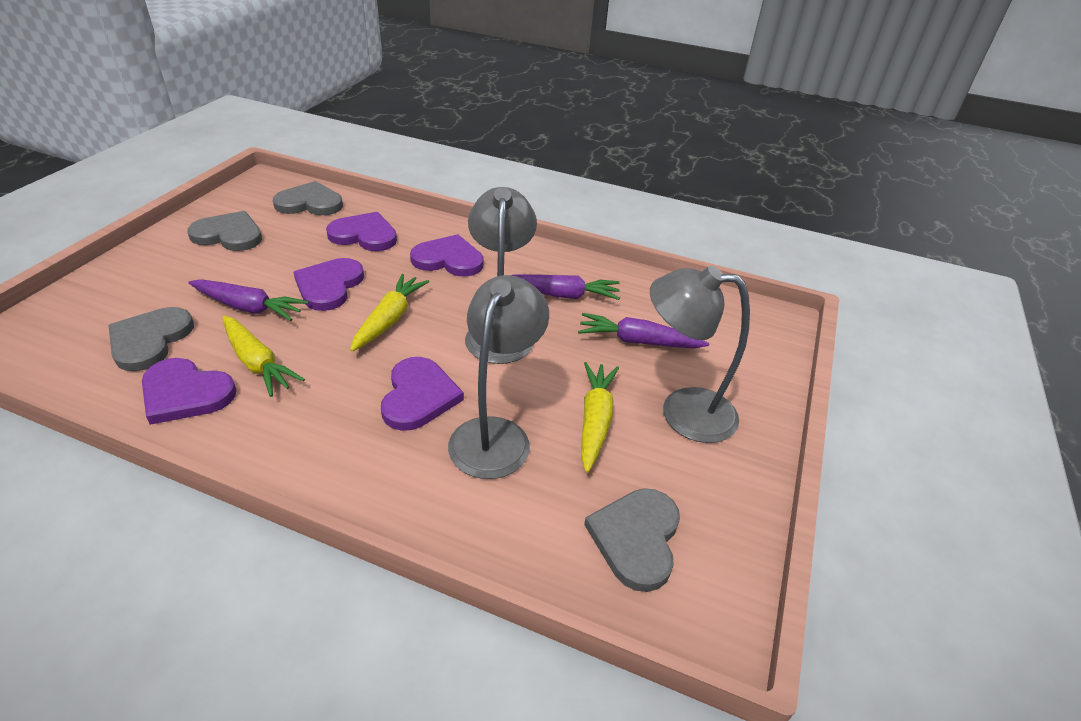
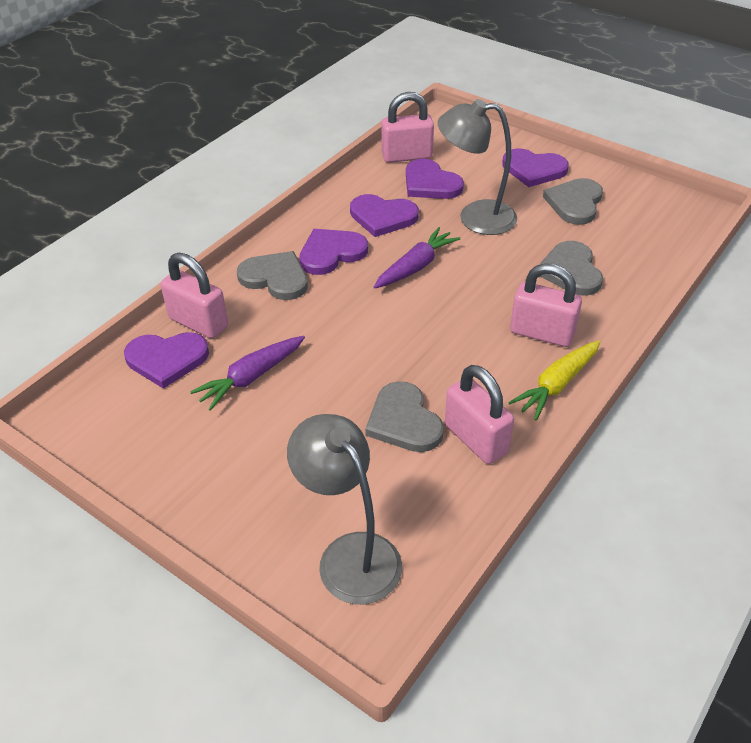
grey lamp: 3 -> 2
pink padlock: 0 -> 4
purple carrot: 3 -> 2
yellow carrot: 3 -> 1

